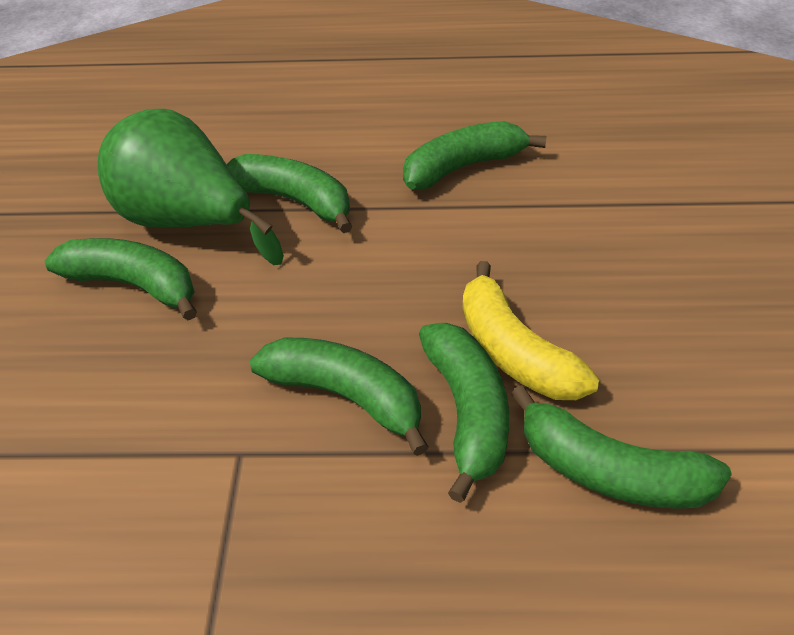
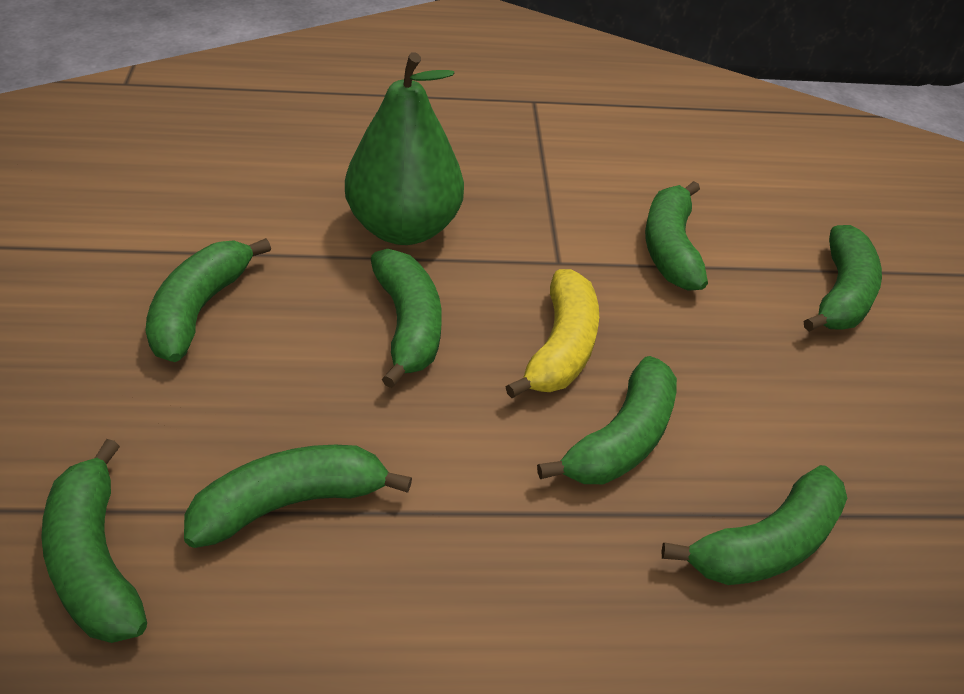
green banana: 6 -> 8

